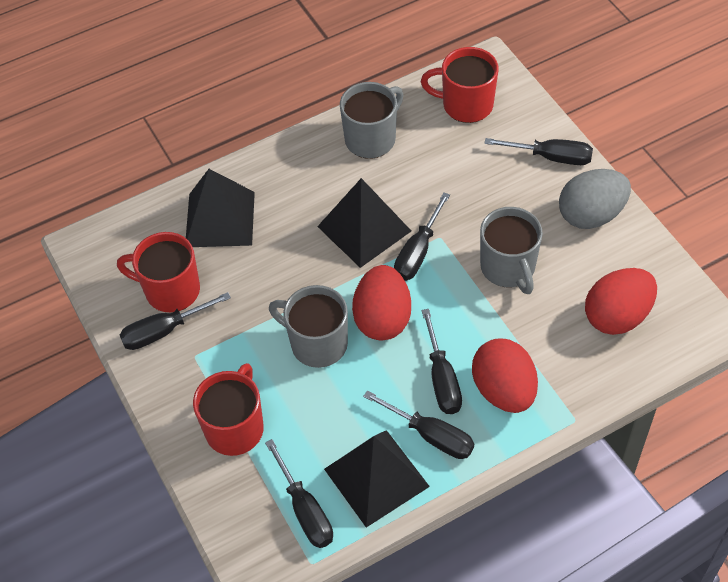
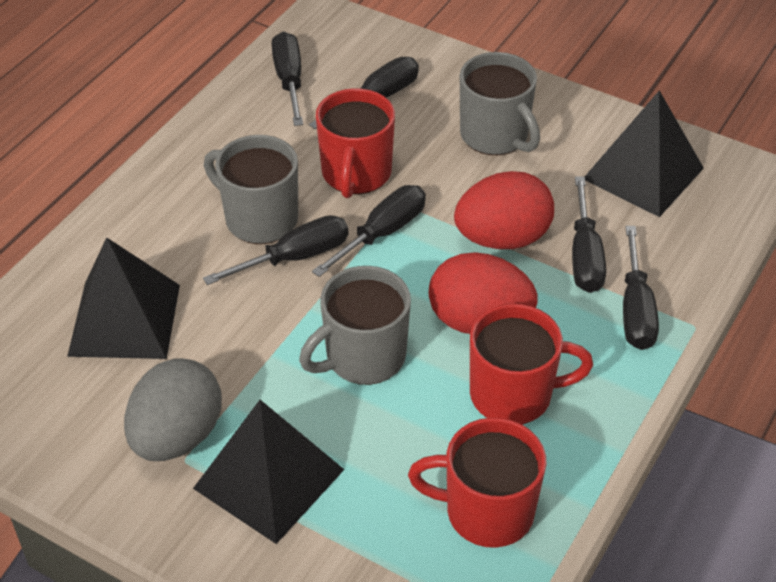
red egg: 3 -> 2

